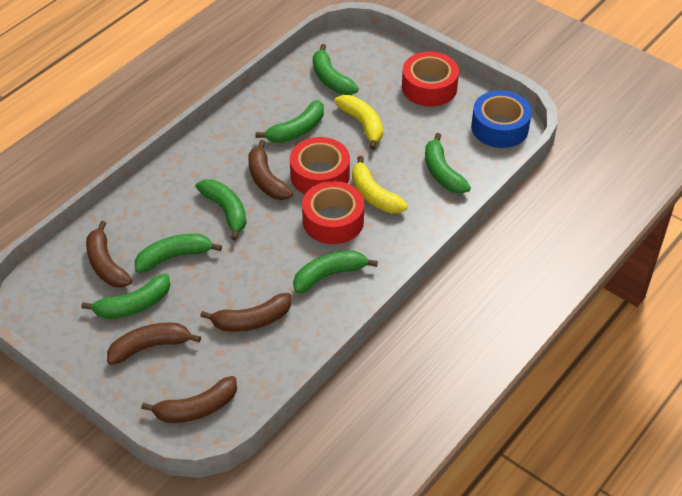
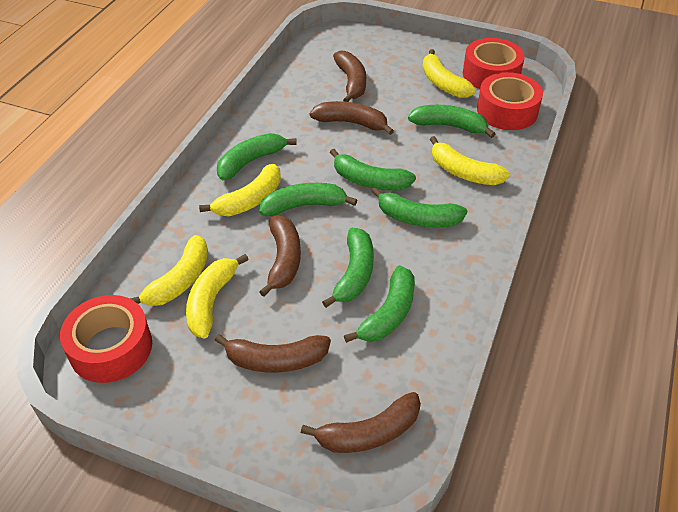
blue tape: 1 -> 0
yellow banana: 2 -> 5

